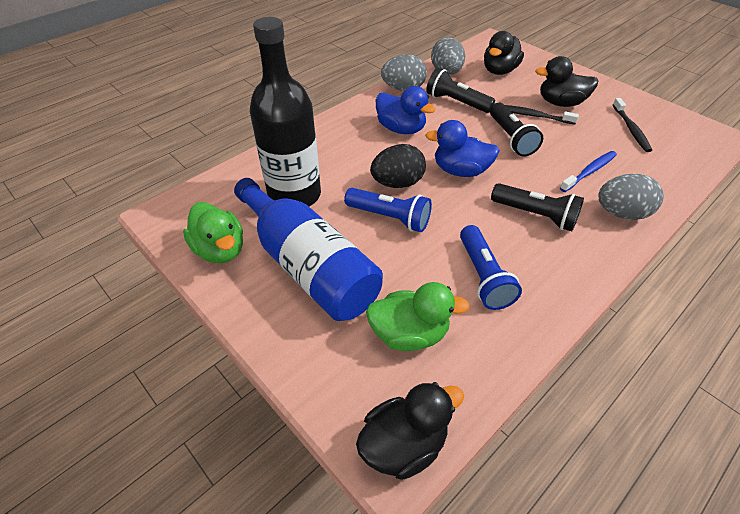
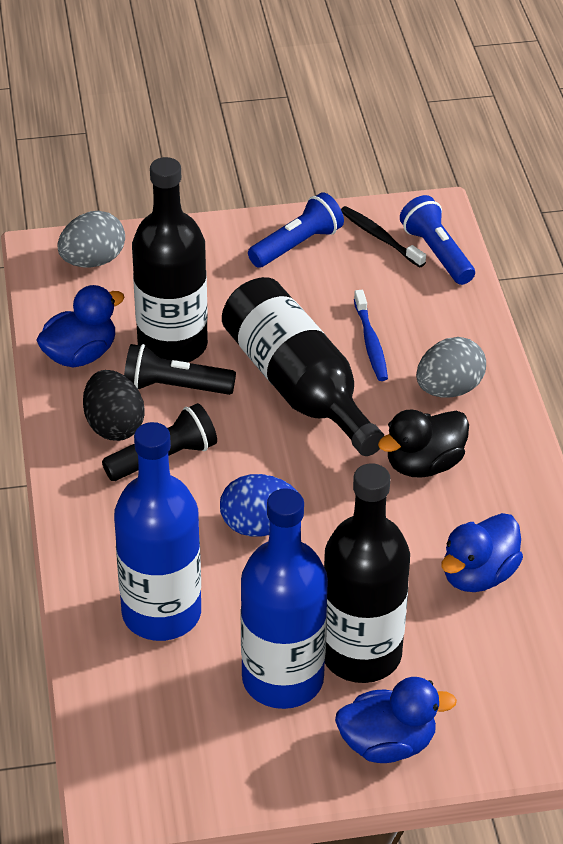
black bottle: 1 -> 3
black duck: 3 -> 1
black flashlight: 3 -> 2
black toothbrush: 2 -> 1
blue bottle: 1 -> 2
blue duck: 2 -> 3
blue egg: 0 -> 1
green duck: 2 -> 0
grey egg: 3 -> 2

